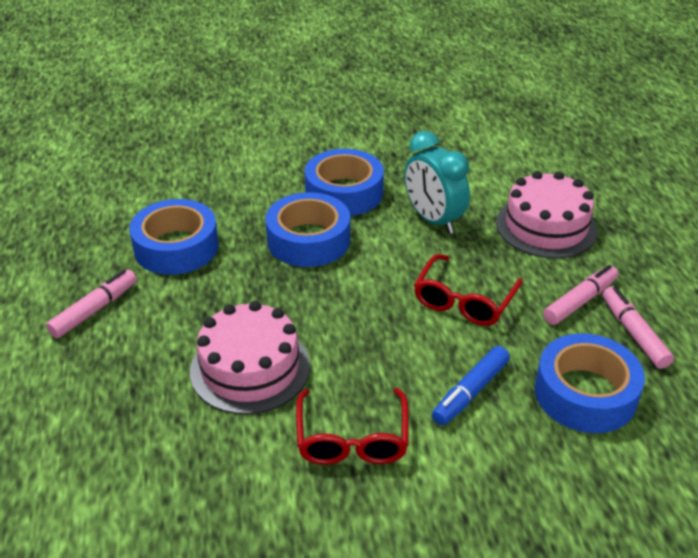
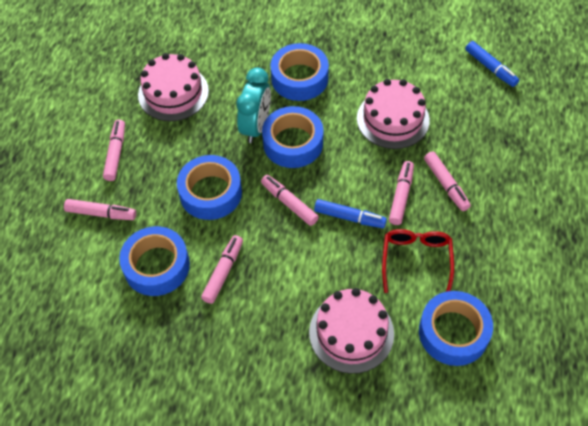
blue marker: 1 -> 2
blue tape: 4 -> 5
pink cake: 2 -> 3
pink marker: 3 -> 6
red glasses: 2 -> 1

